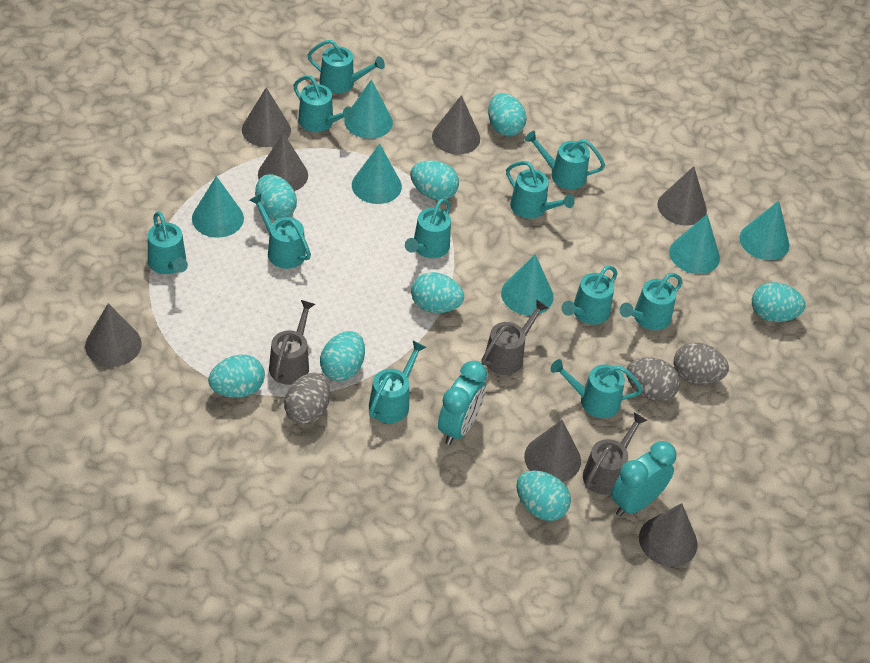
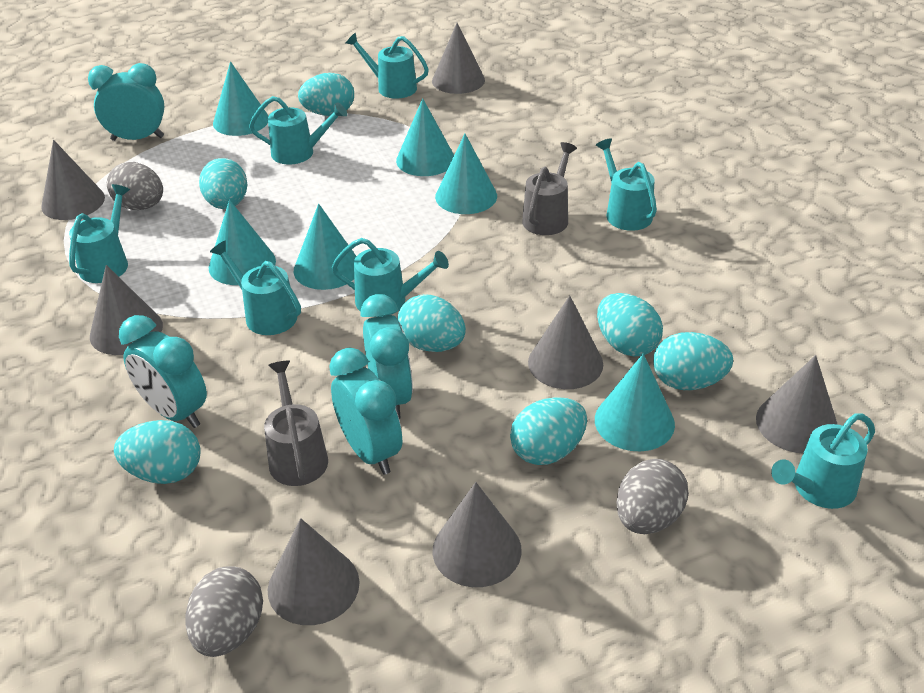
grey watering can: 3 -> 2
turquoise clock: 2 -> 4
turquoise egg: 8 -> 7
turquoise watering can: 11 -> 7

